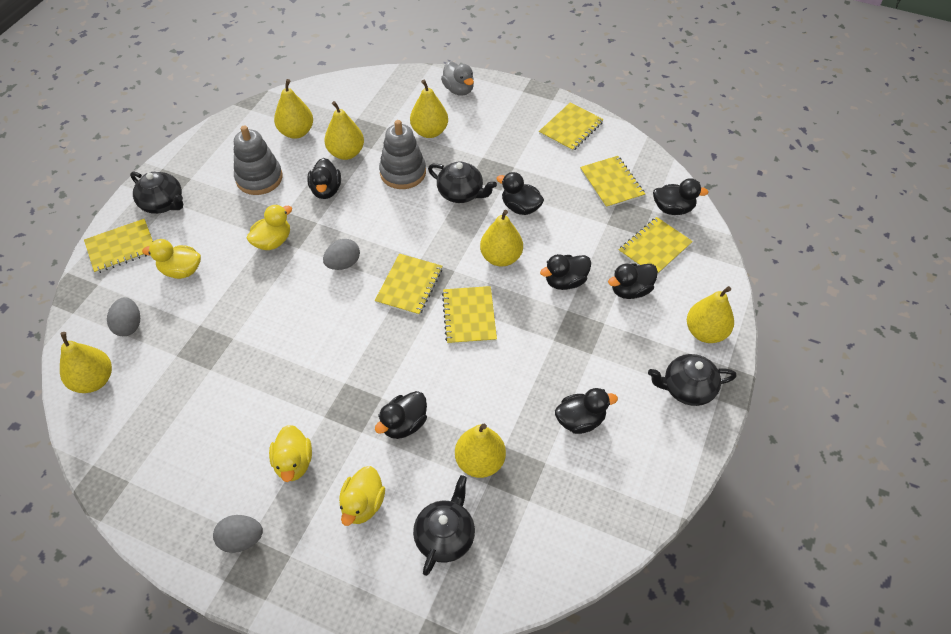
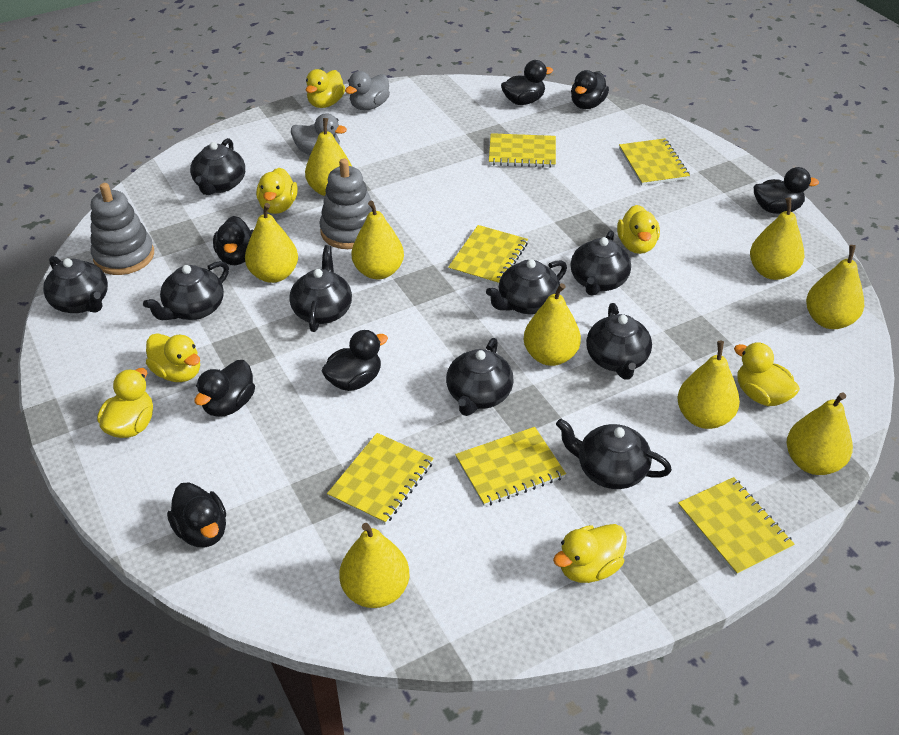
black teapot: 4 -> 9
grey duck: 1 -> 2
grey egg: 3 -> 0
yellow duck: 4 -> 7
yellow pear: 7 -> 9

